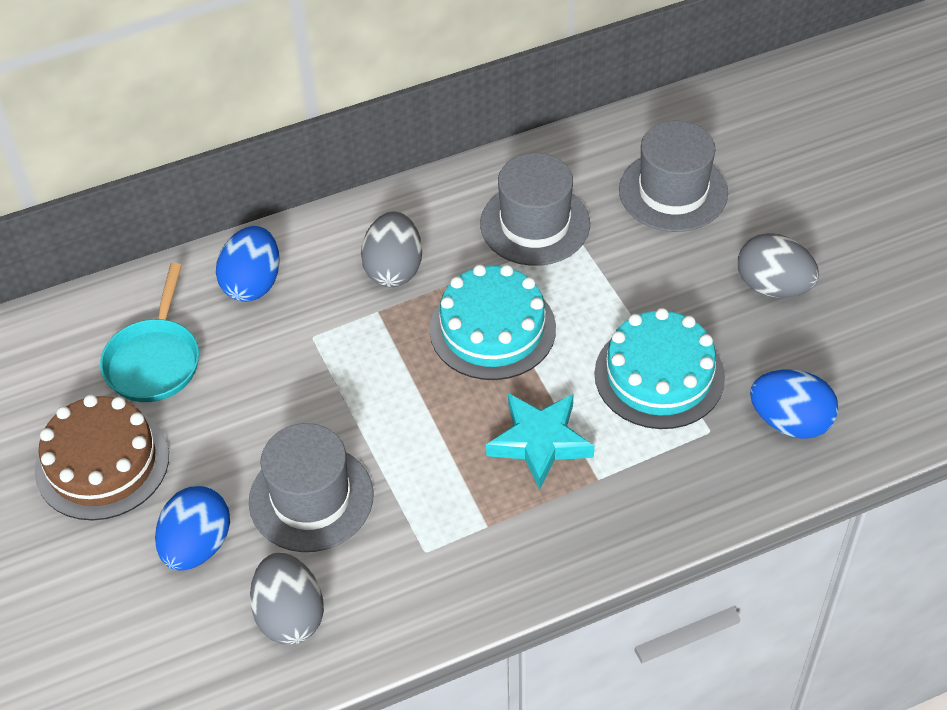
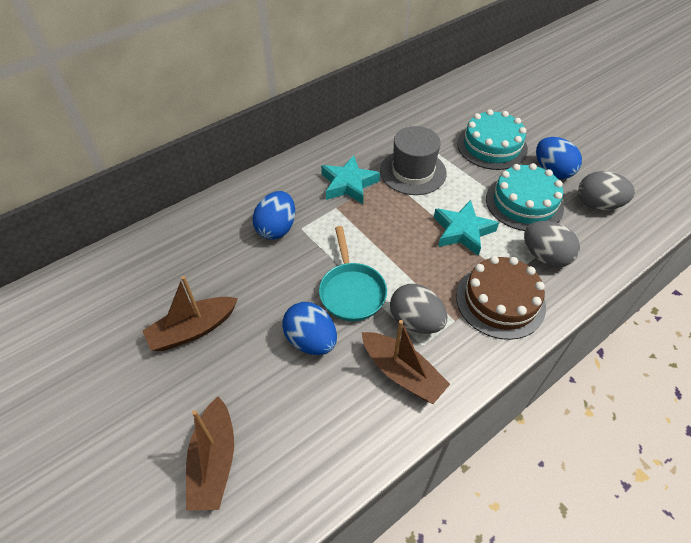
brown boat: 0 -> 3
grey hat: 3 -> 1
turquoise star: 1 -> 2

